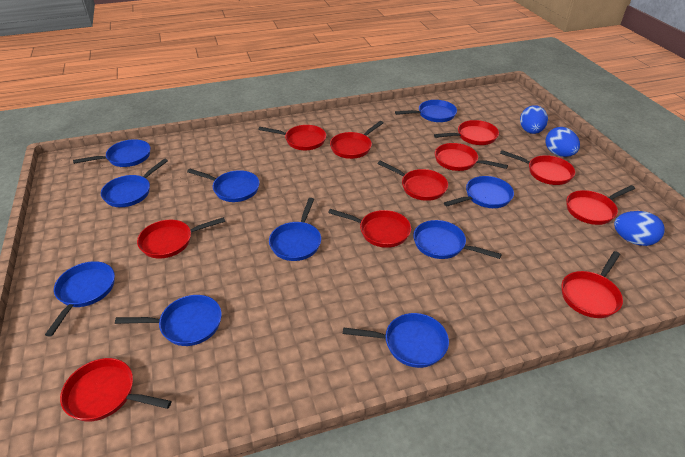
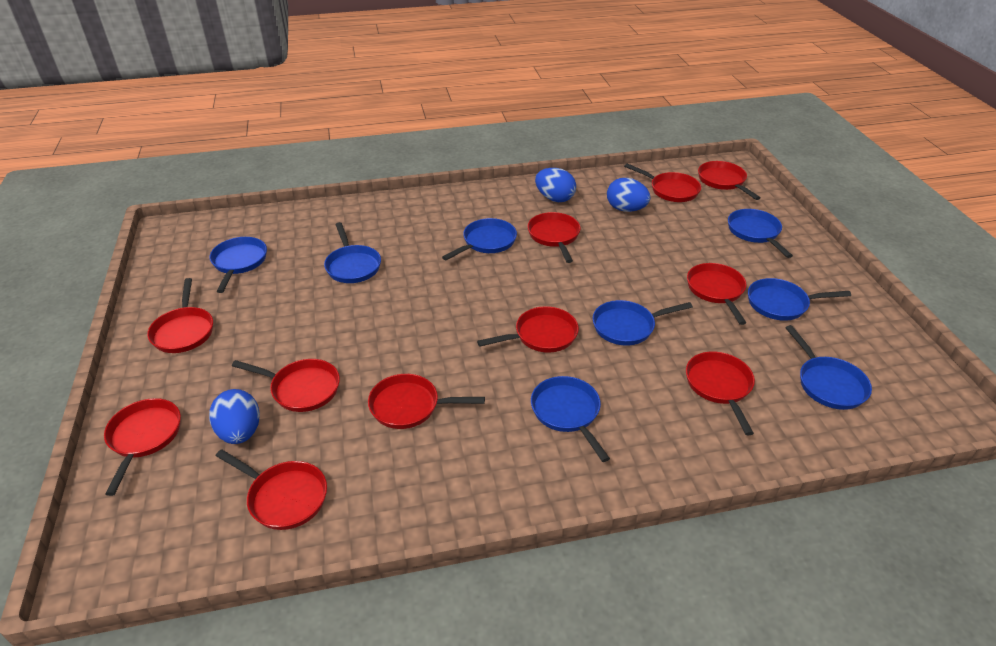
blue pan: 10 -> 8

